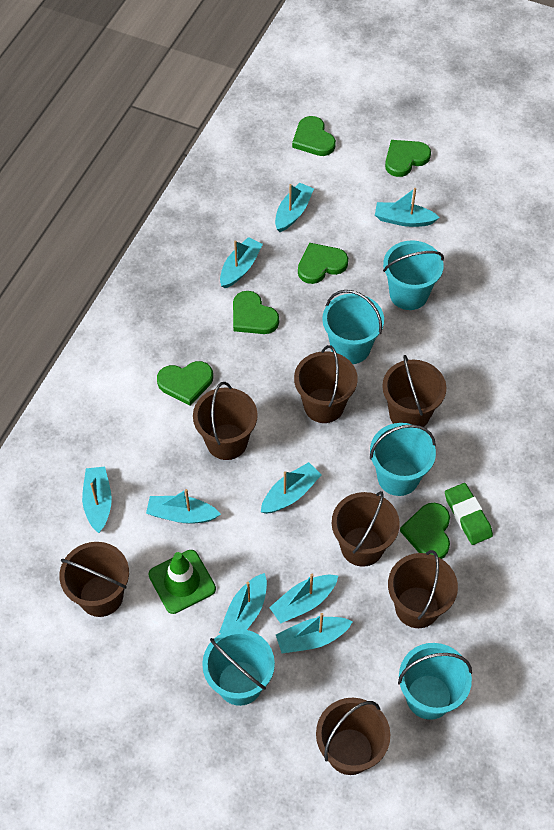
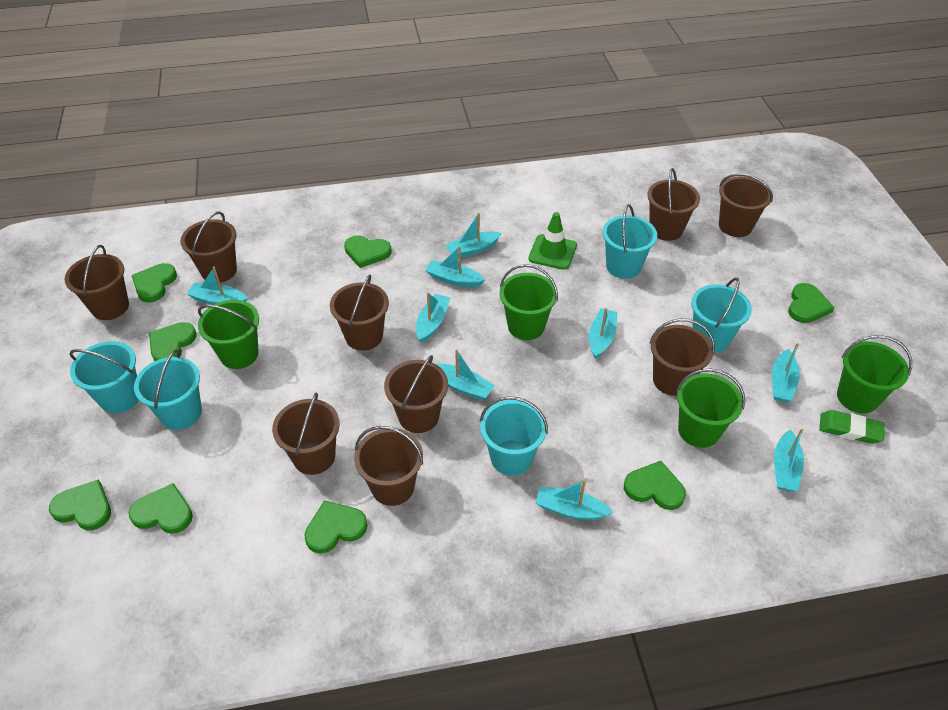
brown bucket: 7 -> 9
green bucket: 0 -> 4
green heart: 6 -> 8

